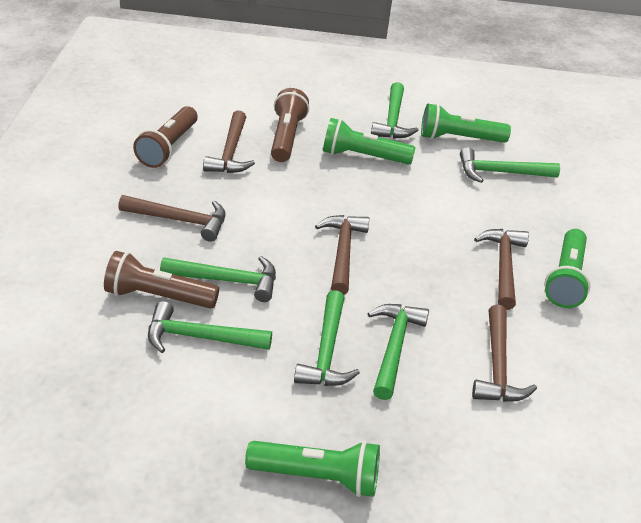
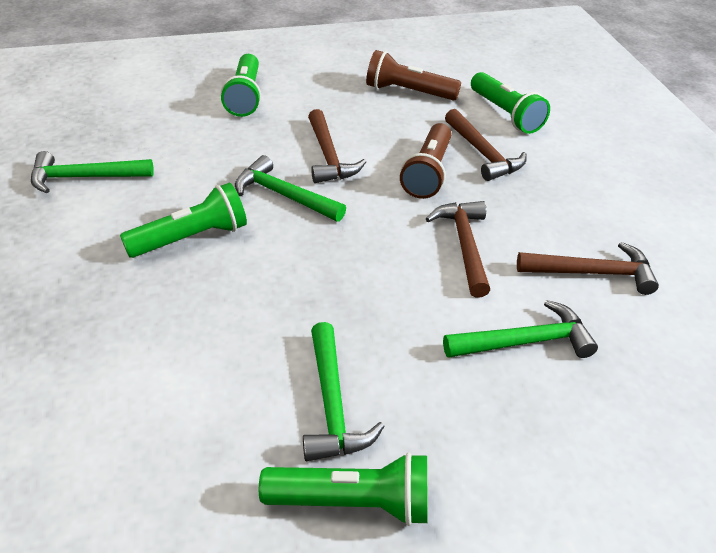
brown flashlight: 3 -> 2
brown hammer: 5 -> 4
green hammer: 6 -> 4

